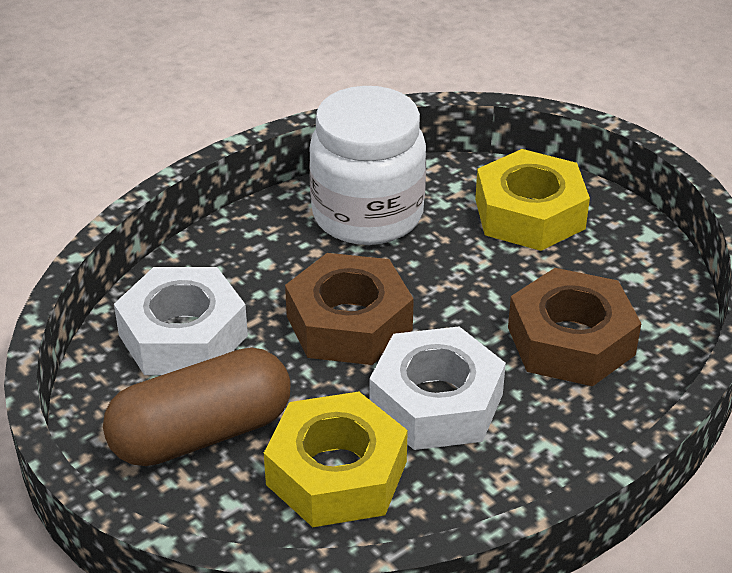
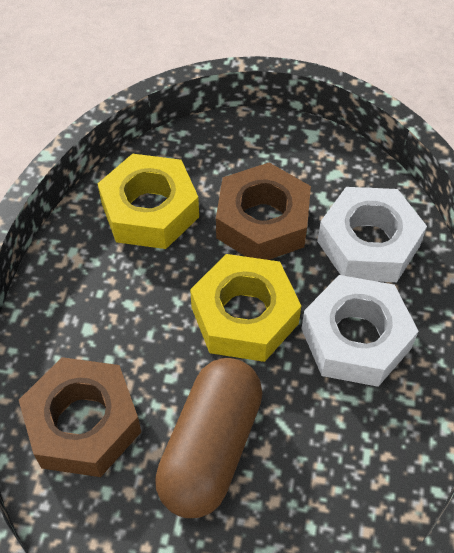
white jar: 1 -> 0

